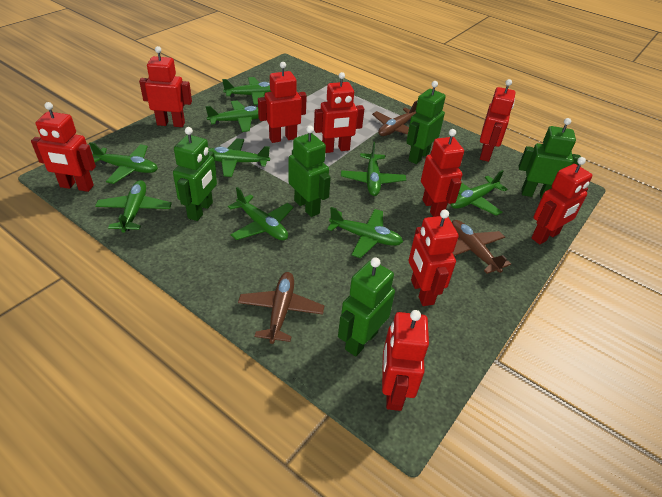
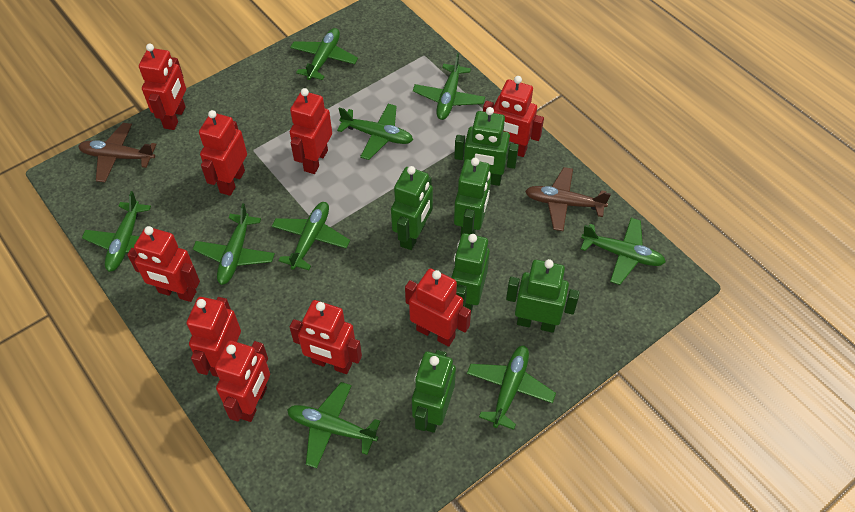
brown plane: 3 -> 2
green robot: 5 -> 6

